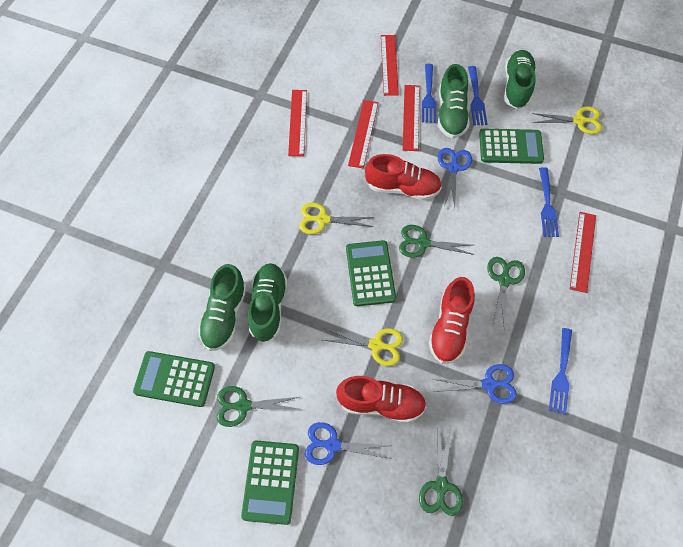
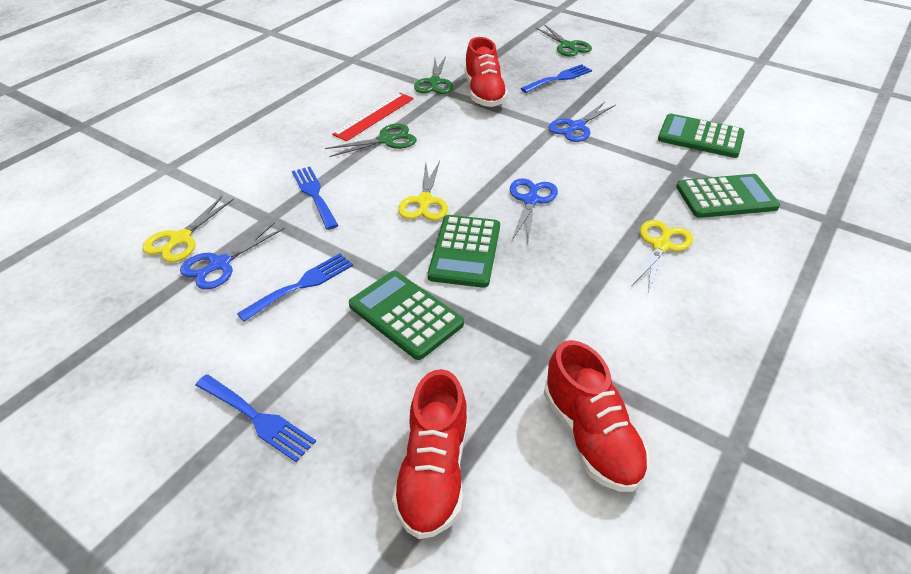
green scissors: 4 -> 3
green shoe: 4 -> 0
red ruler: 5 -> 1

